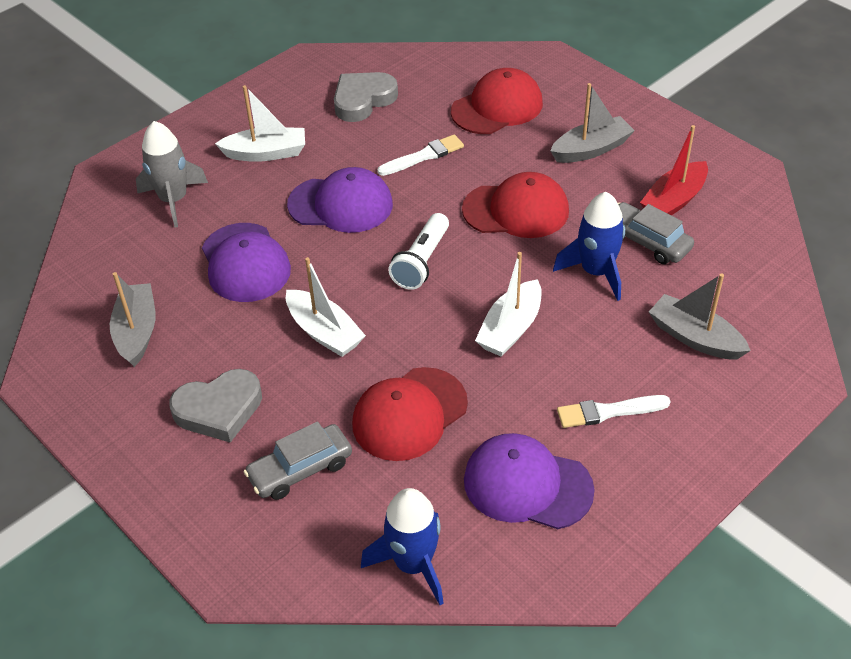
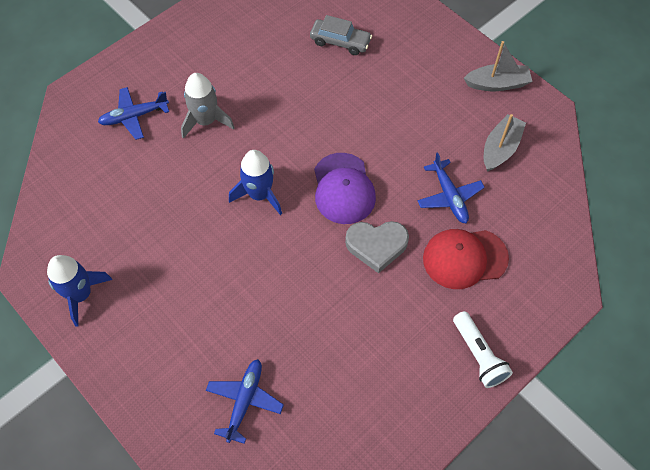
blue plane: 0 -> 3
grey boat: 3 -> 2
grey car: 2 -> 1
grey heart: 2 -> 1
purple cap: 3 -> 1
red boat: 1 -> 0
red cap: 3 -> 1
white boat: 3 -> 0
white brush: 2 -> 0

